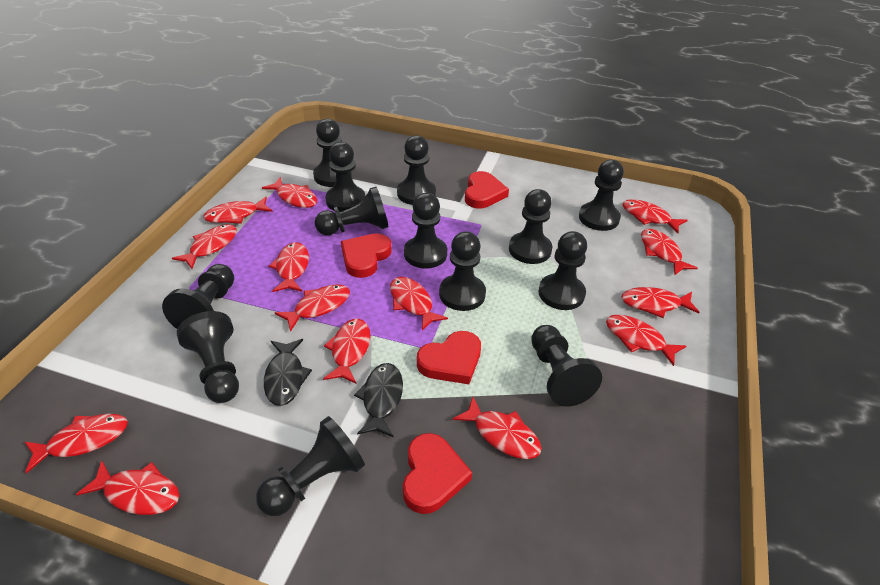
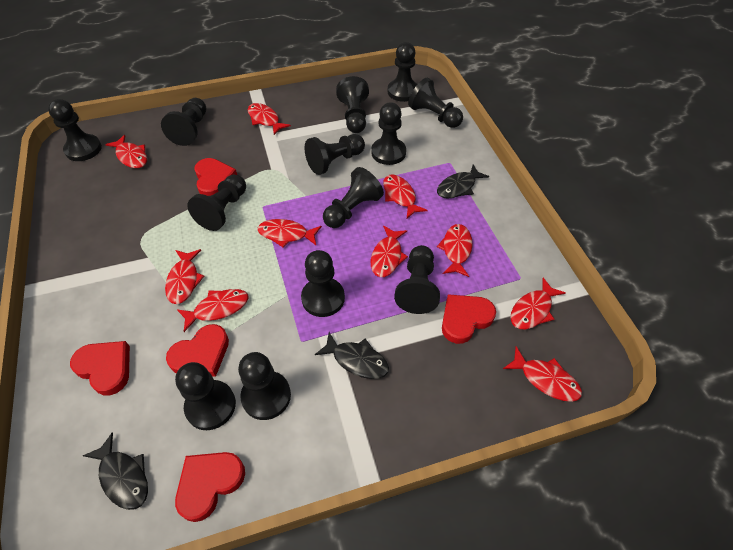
black fish: 2 -> 3
red fish: 14 -> 10
red heart: 4 -> 5

